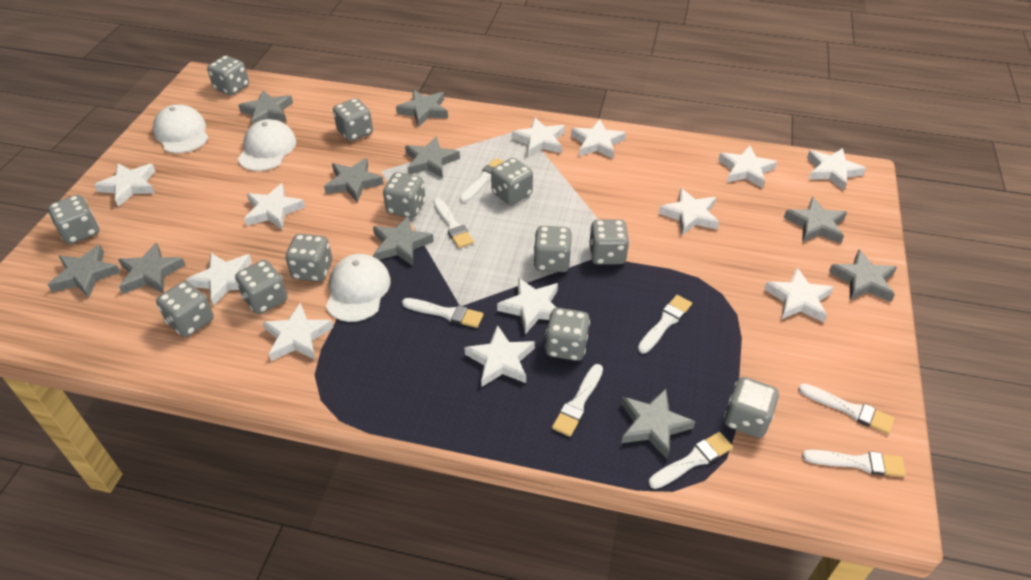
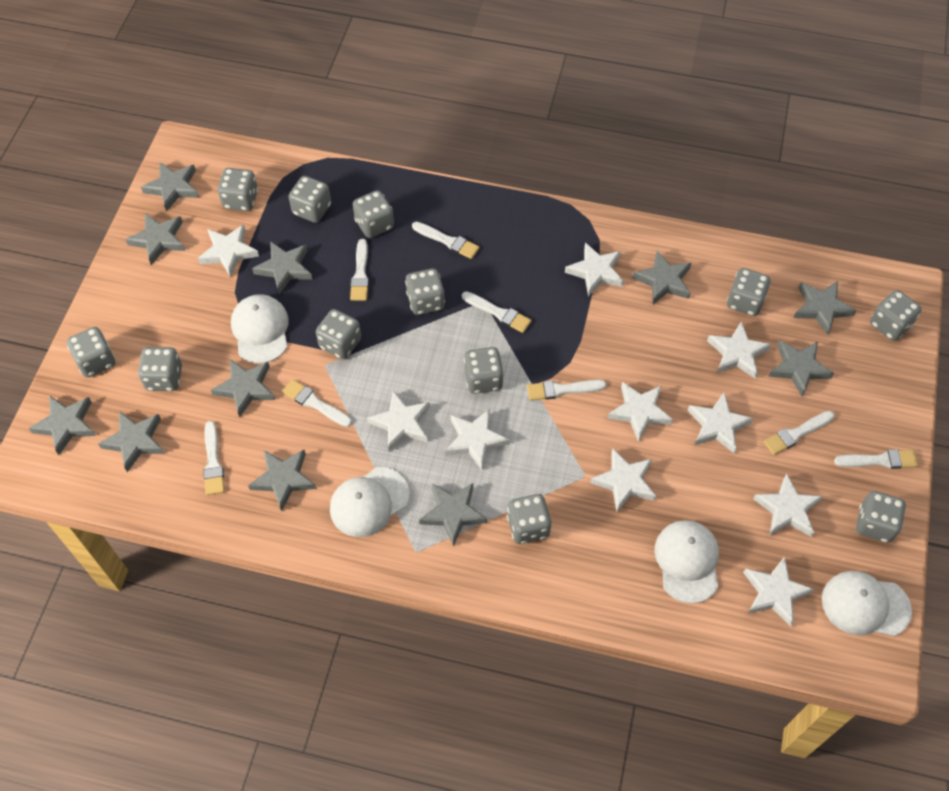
grey star: 10 -> 11
white cap: 3 -> 4
white star: 12 -> 10

